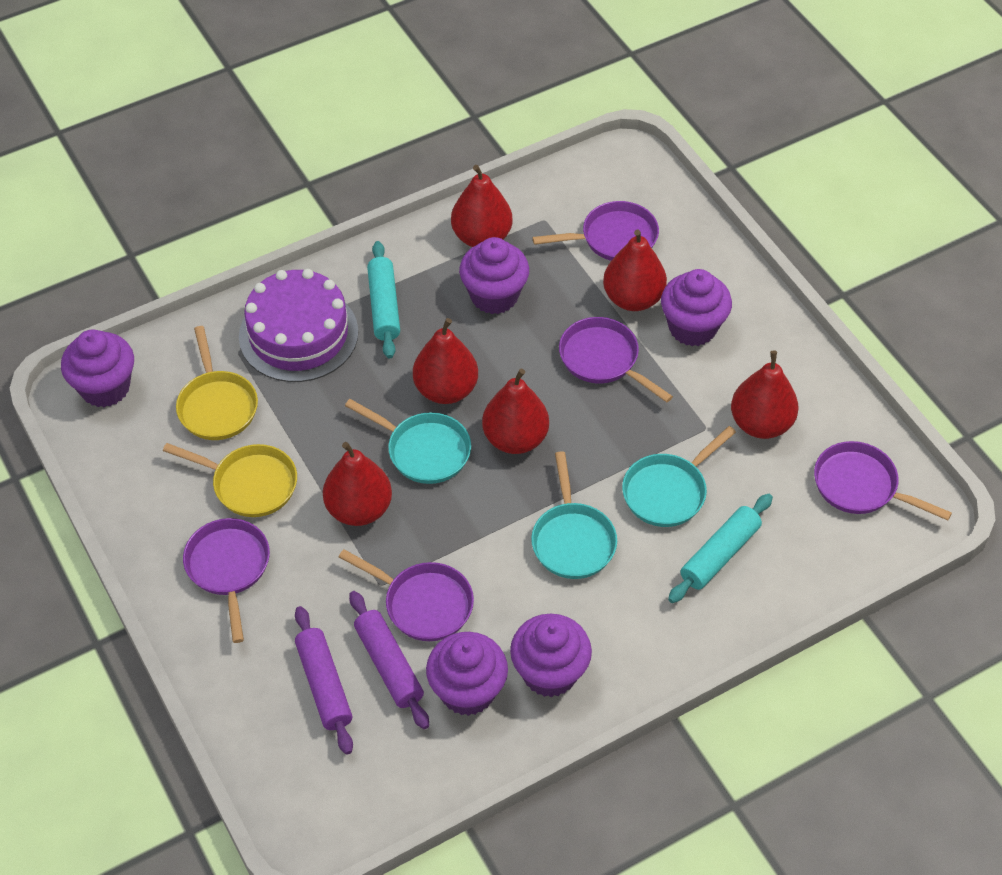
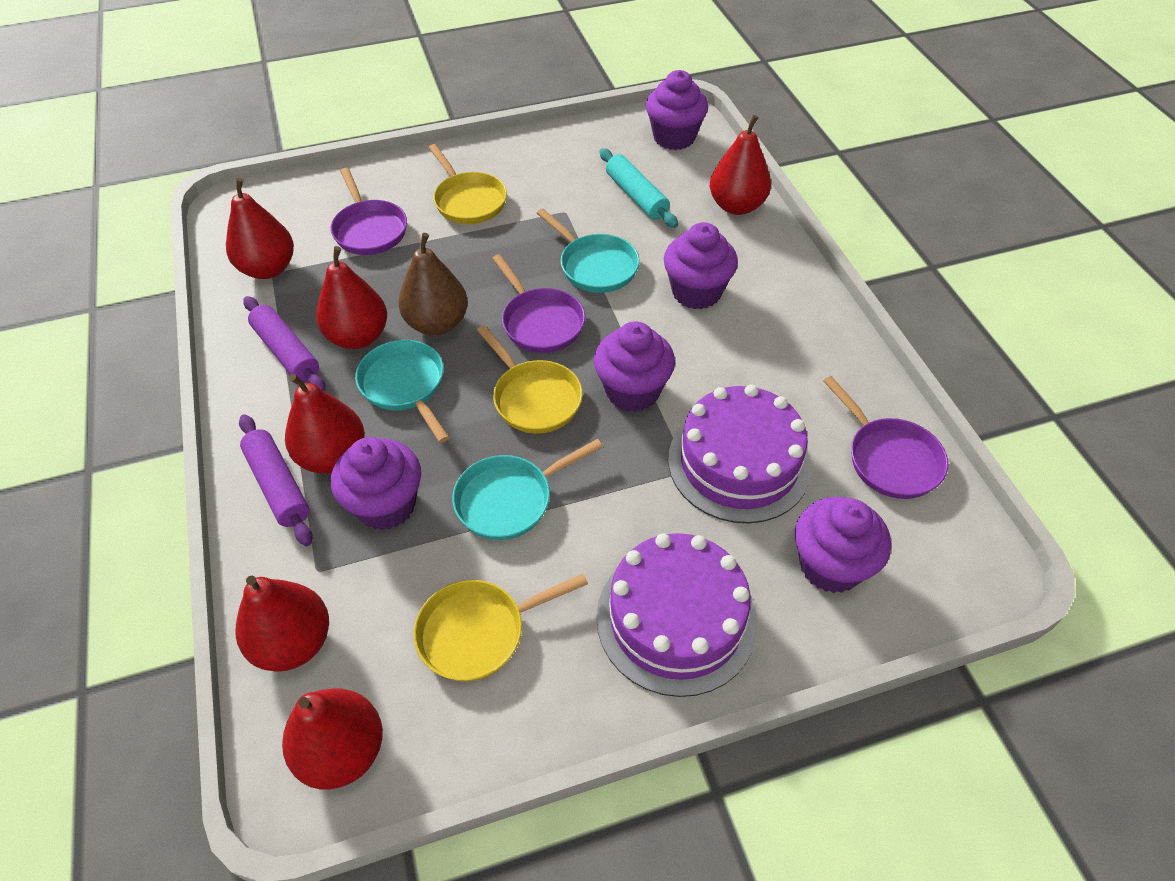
brown pear: 0 -> 1
purple cake: 1 -> 2
purple pan: 5 -> 3
turquoise rolling pin: 2 -> 1
yellow pan: 2 -> 3

